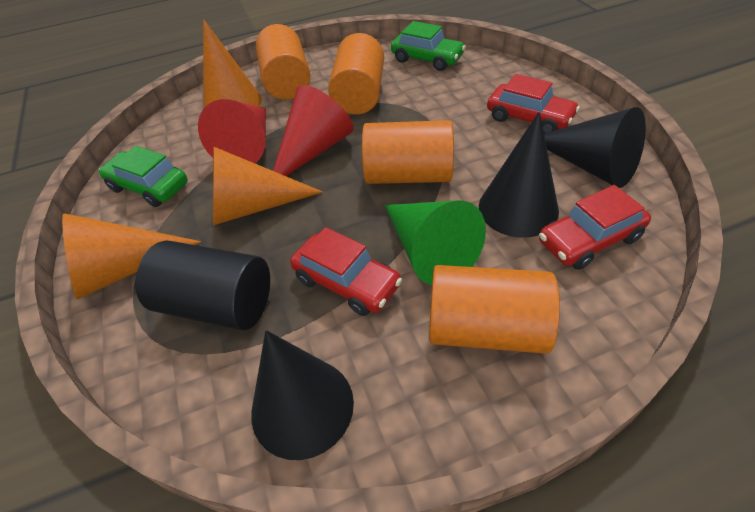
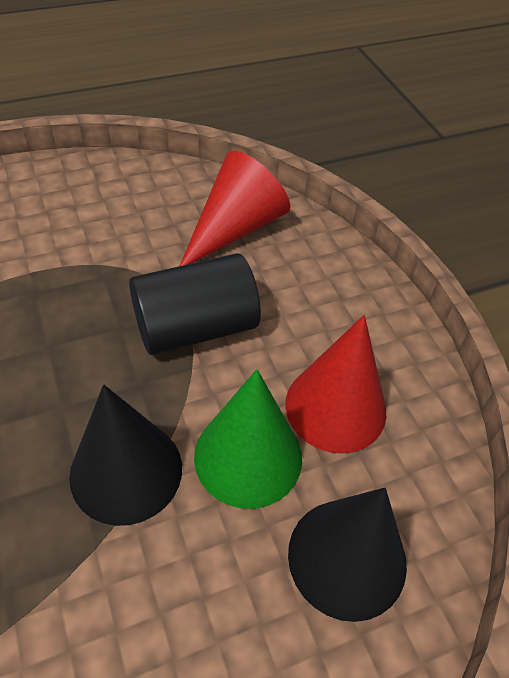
black cone: 3 -> 2
green car: 2 -> 0
orange cone: 3 -> 0
orange cylinder: 4 -> 0
red car: 3 -> 0

